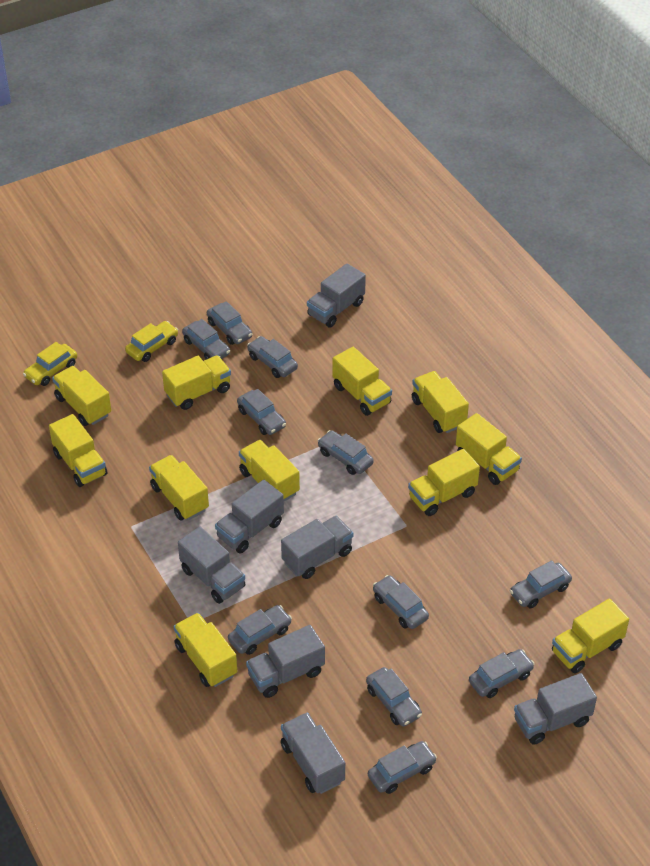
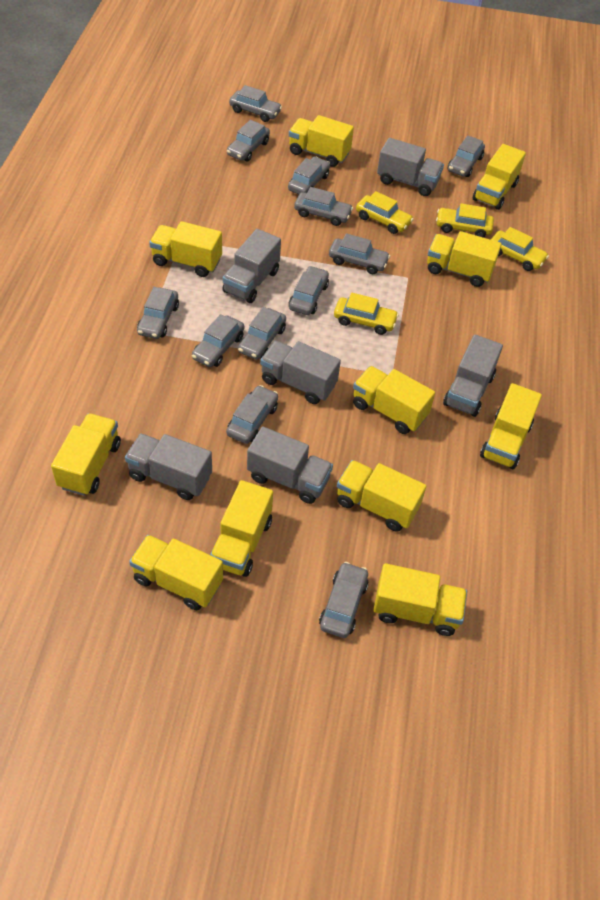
grey car: 11 -> 12
grey truck: 7 -> 6
yellow car: 2 -> 4

